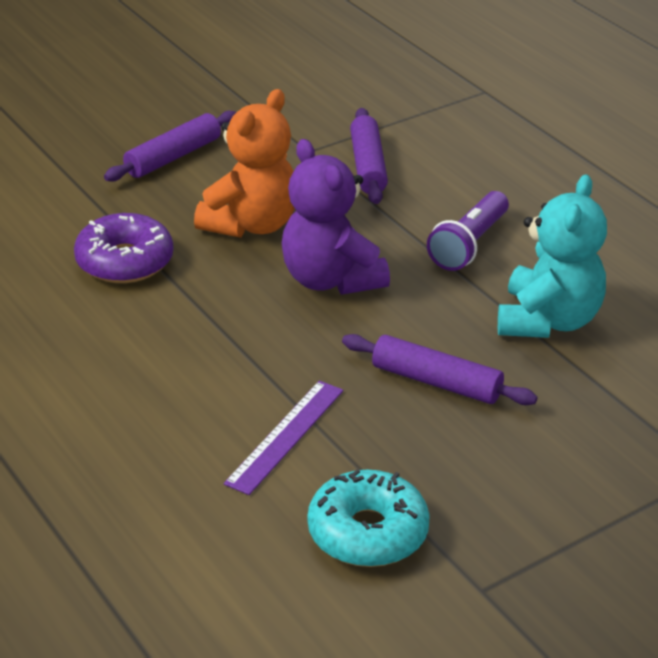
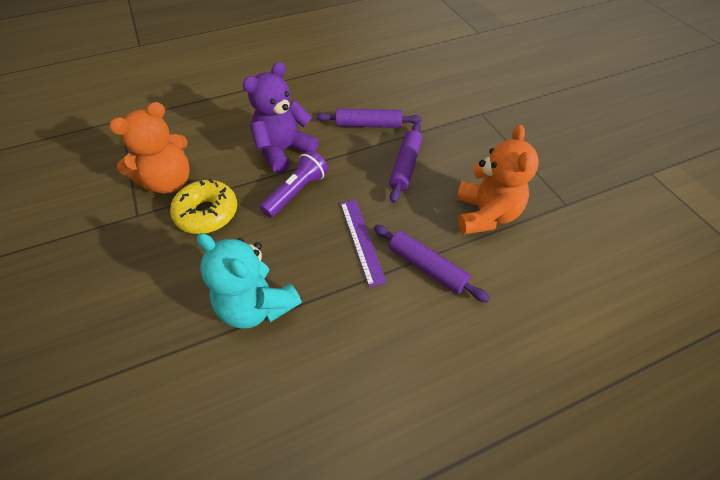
orange teddy bear: 1 -> 2
purple donut: 1 -> 0
turquoise donut: 1 -> 0
yellow donut: 0 -> 1

